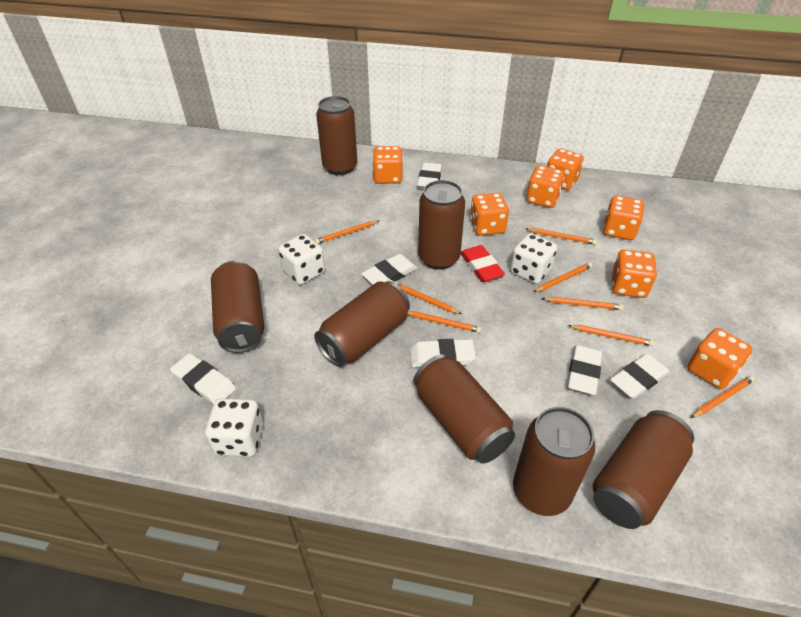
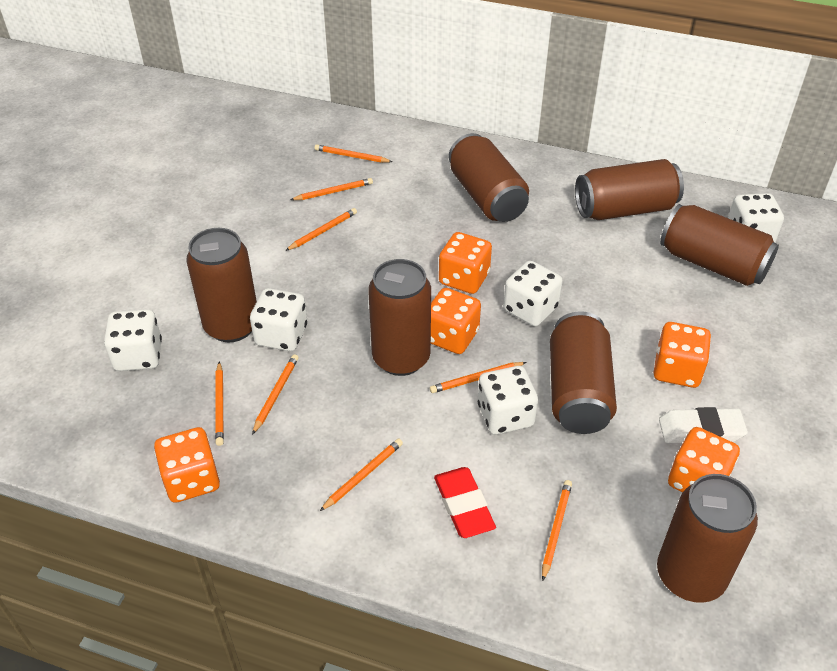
orange dice: 7 -> 5
white dice: 3 -> 5
white eraser: 6 -> 1

